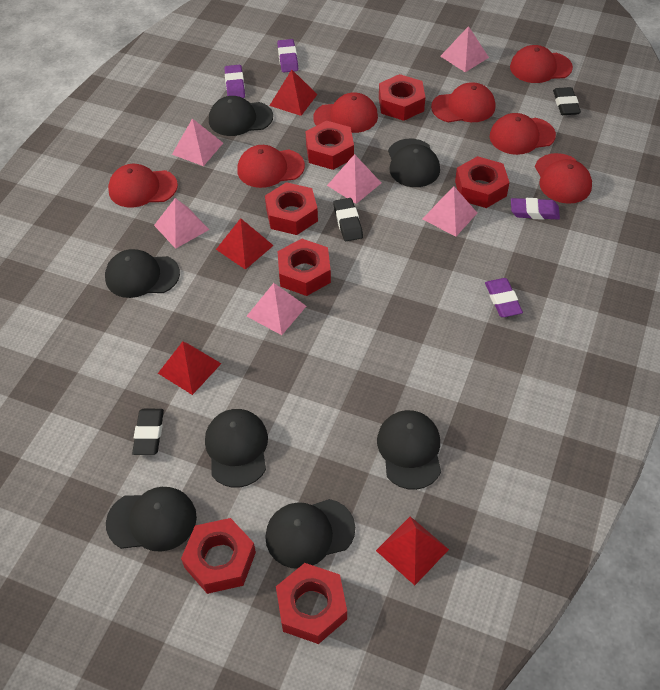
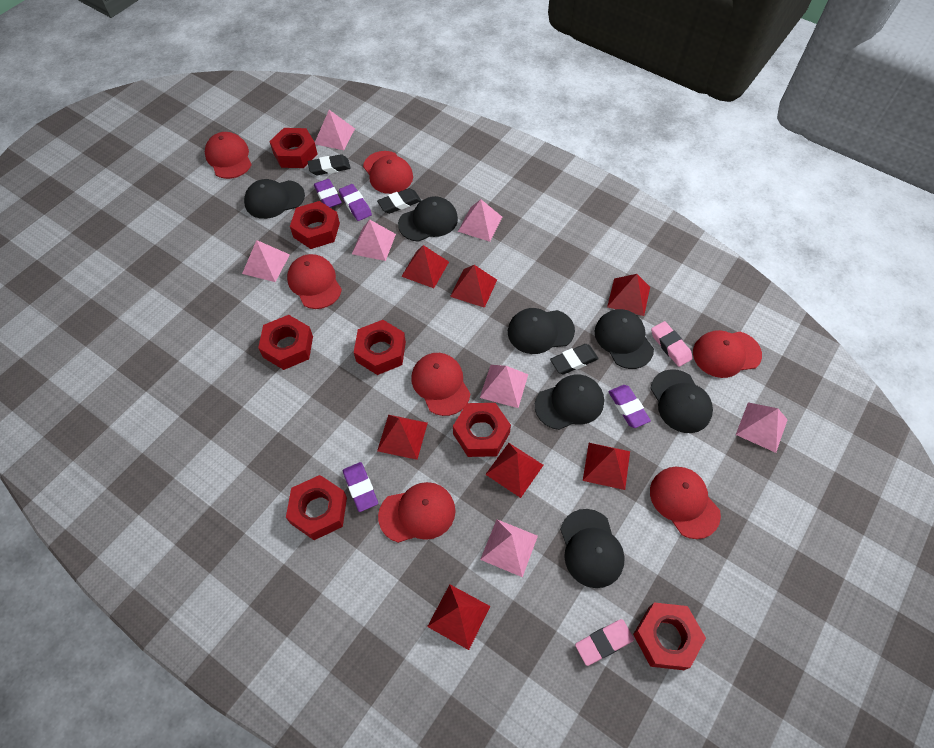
pink eraser: 0 -> 2
pink pyramid: 6 -> 7
red pyramid: 4 -> 7

